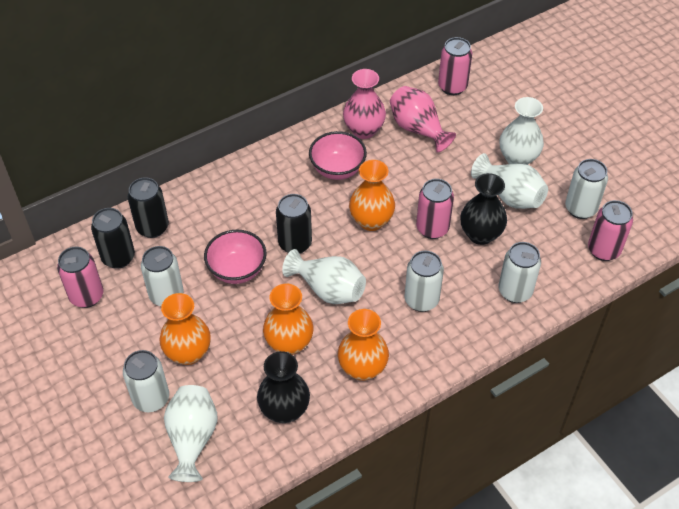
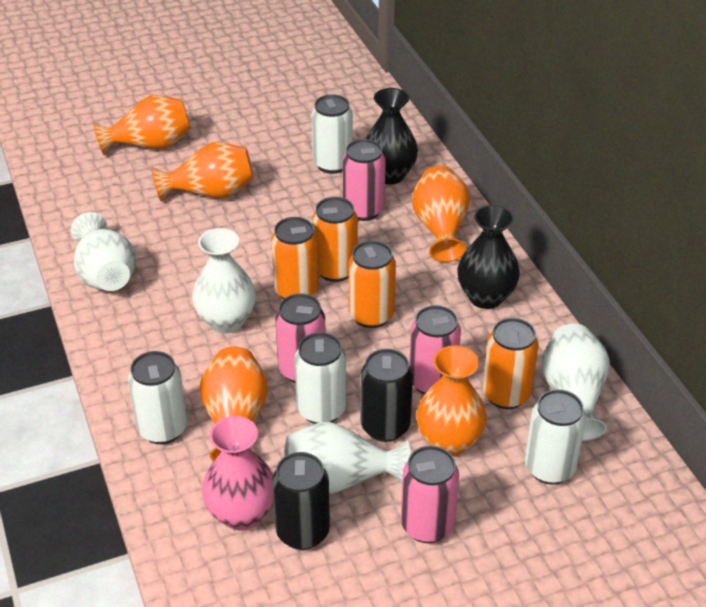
black can: 3 -> 2
orange can: 0 -> 4
orange vase: 4 -> 5
pink bowl: 2 -> 0
pink vase: 2 -> 1
white can: 5 -> 4

